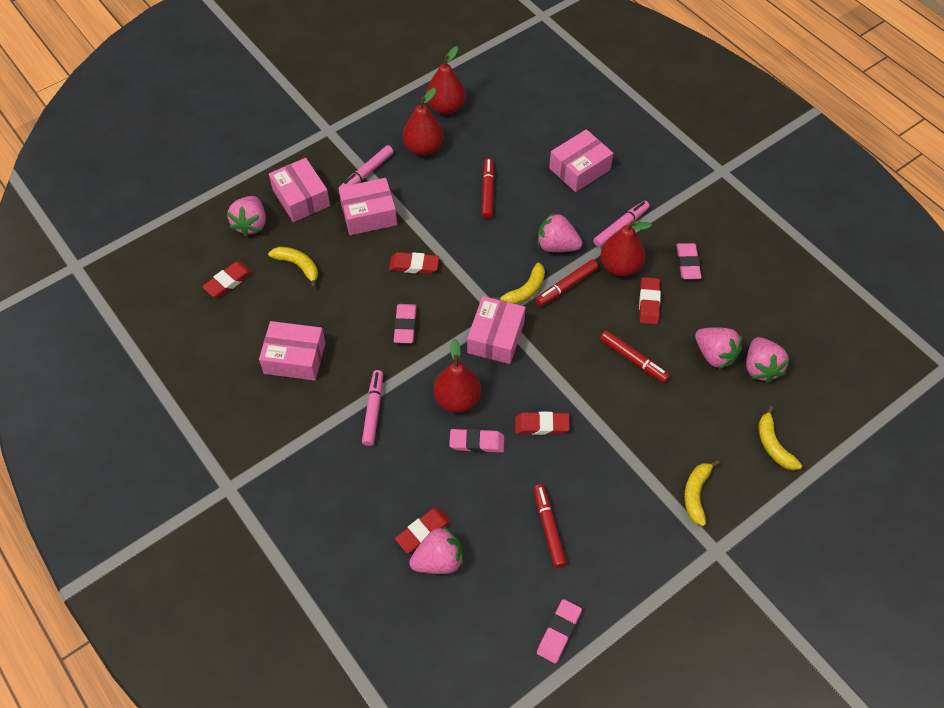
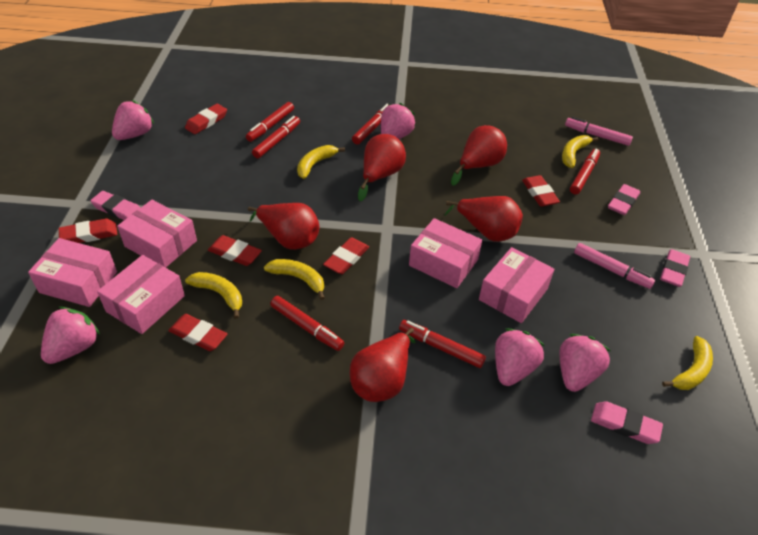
pink marker: 3 -> 2
red eraser: 5 -> 6
red marker: 4 -> 6
red pear: 4 -> 5
yellow banana: 4 -> 5

